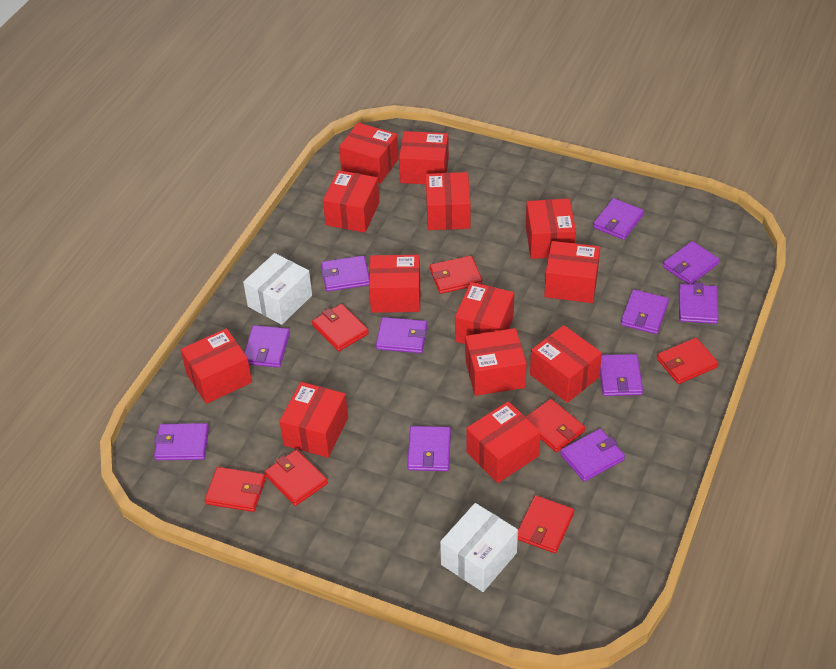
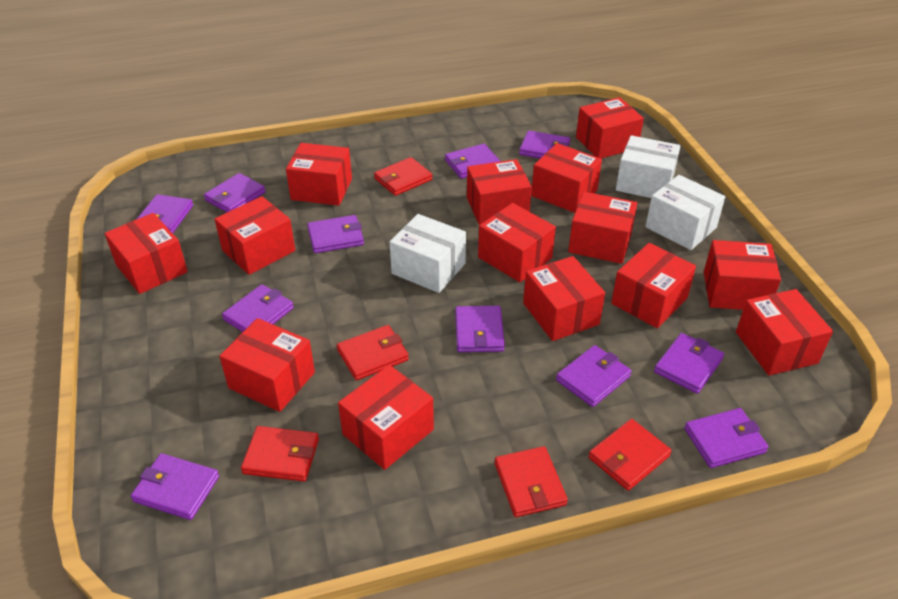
red box: 13 -> 14
red wallet: 7 -> 5
white box: 2 -> 3

